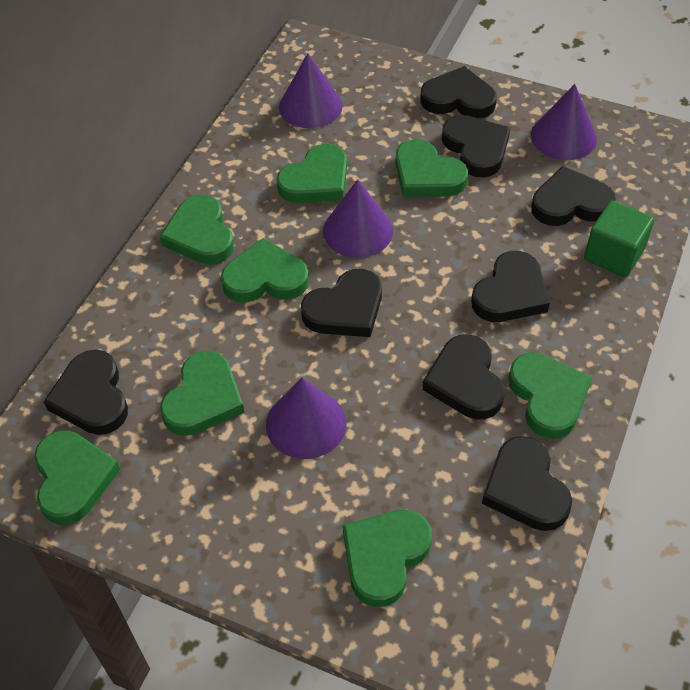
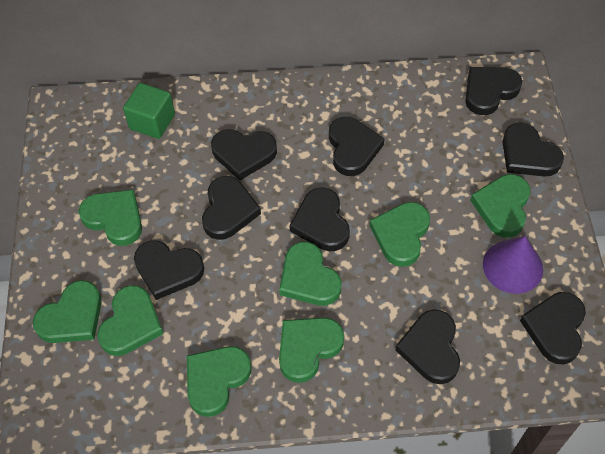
black heart: 8 -> 9
purple cone: 4 -> 1

